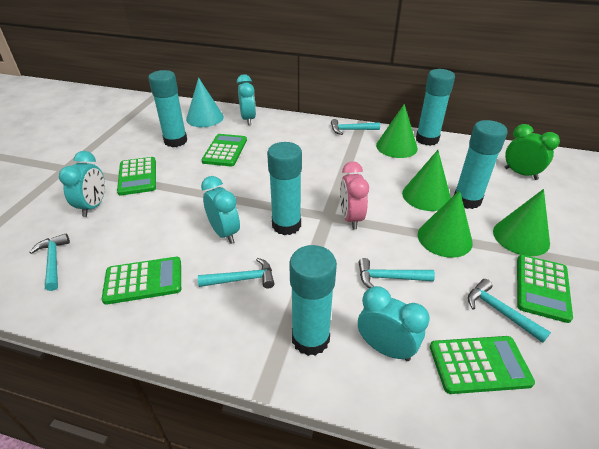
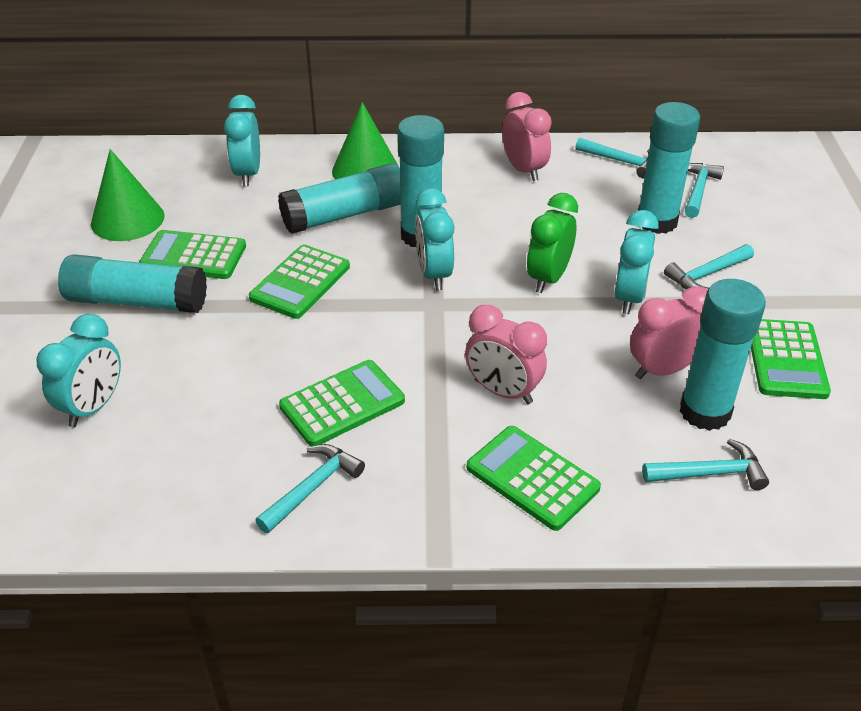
green cone: 4 -> 2
pink clock: 1 -> 3
turquoise cone: 1 -> 0

